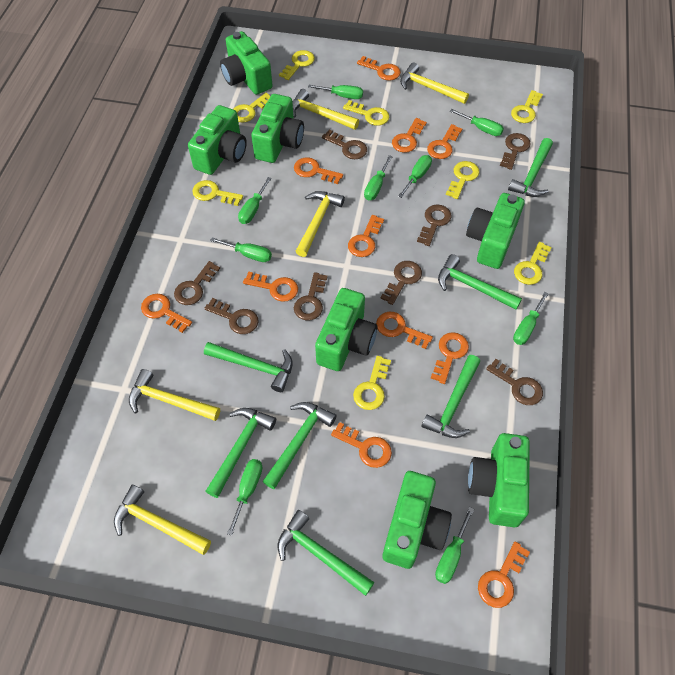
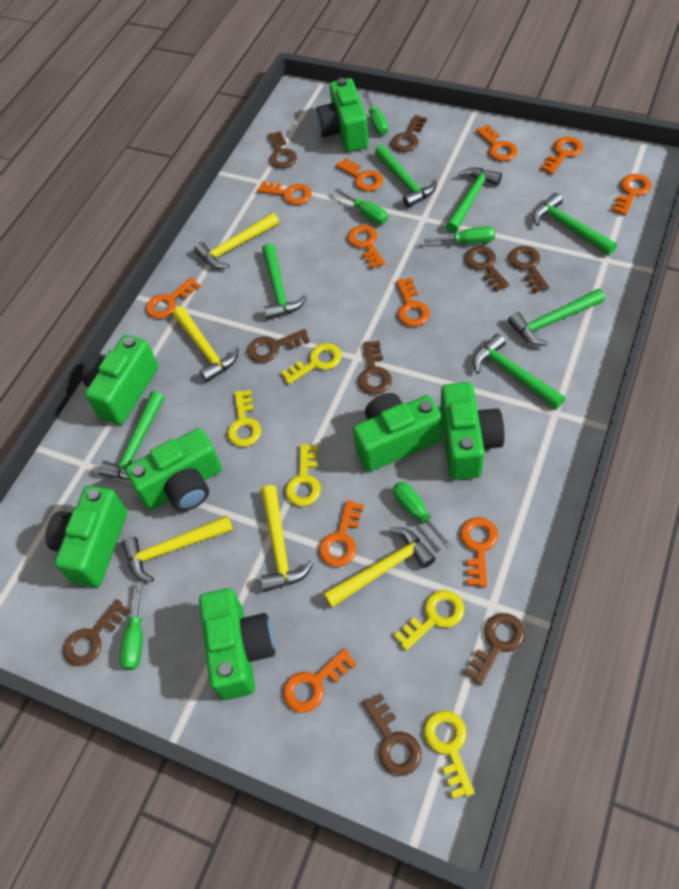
brown key: 8 -> 9
green screwdriver: 9 -> 5
yellow key: 8 -> 5

